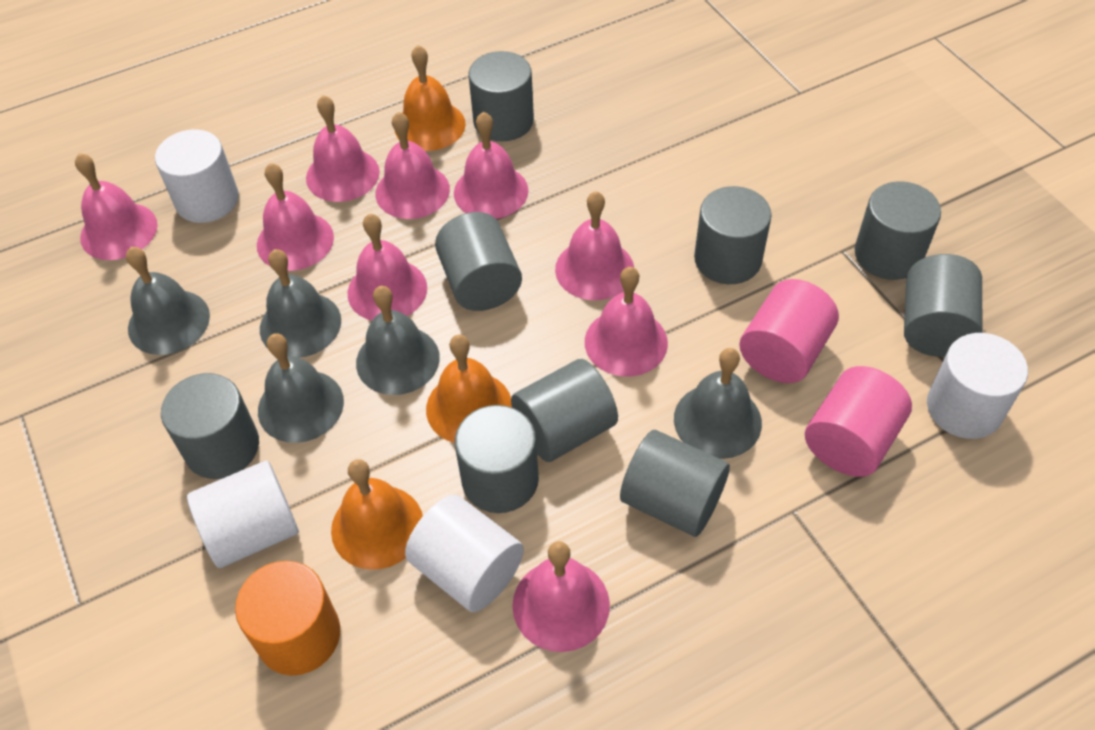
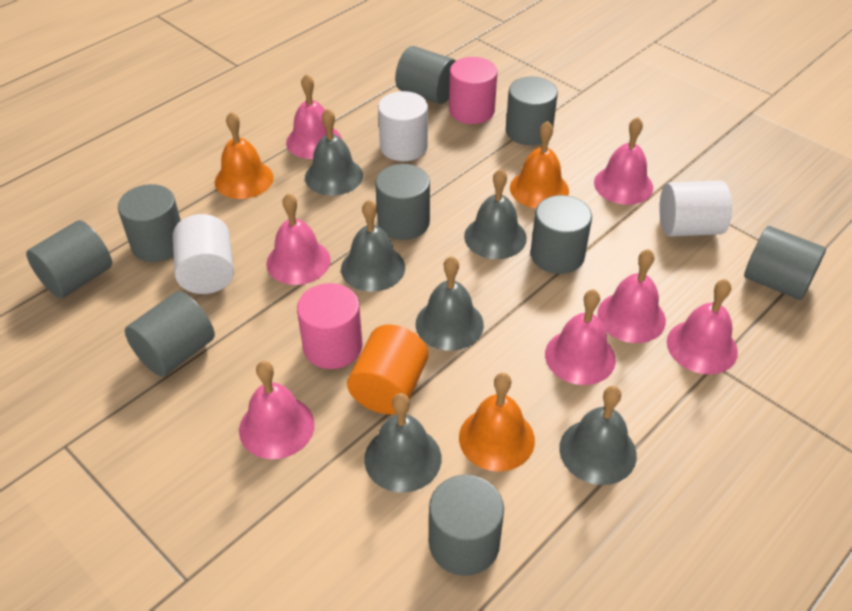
grey bell: 5 -> 6
pink bell: 9 -> 7
white cylinder: 4 -> 3

